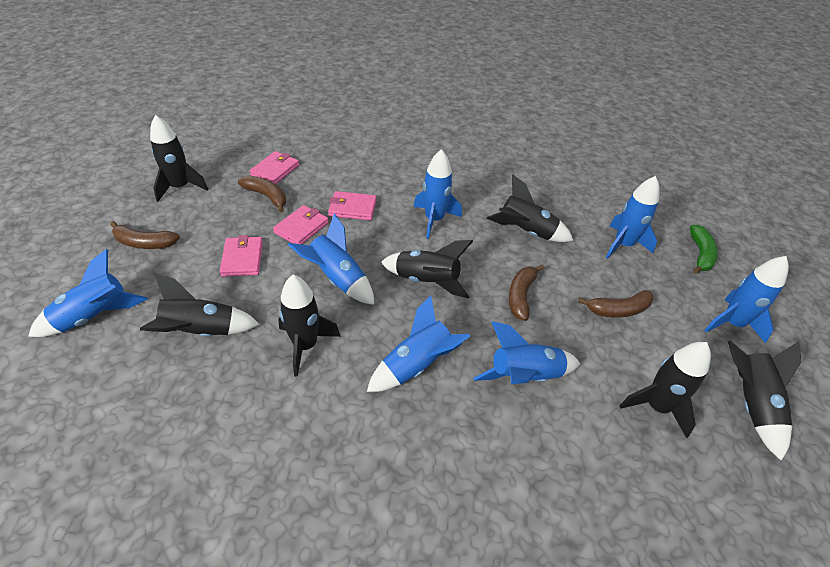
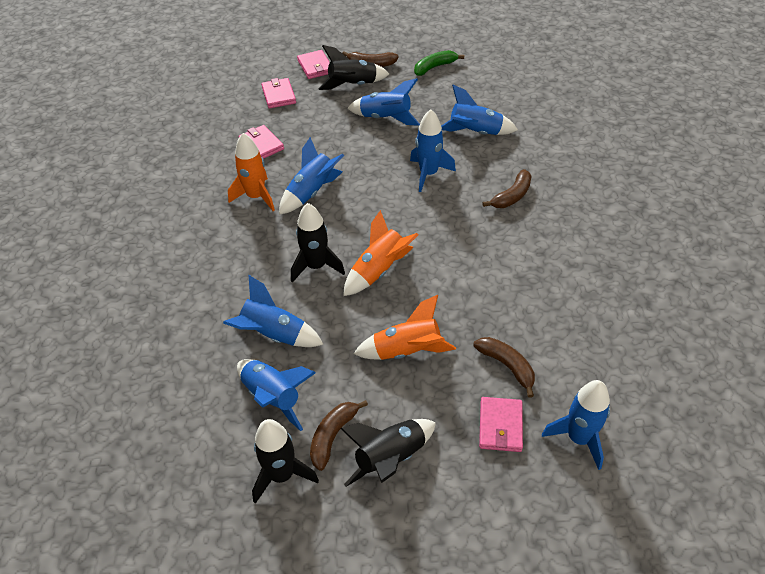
black rocket: 7 -> 4
orange rocket: 0 -> 3

